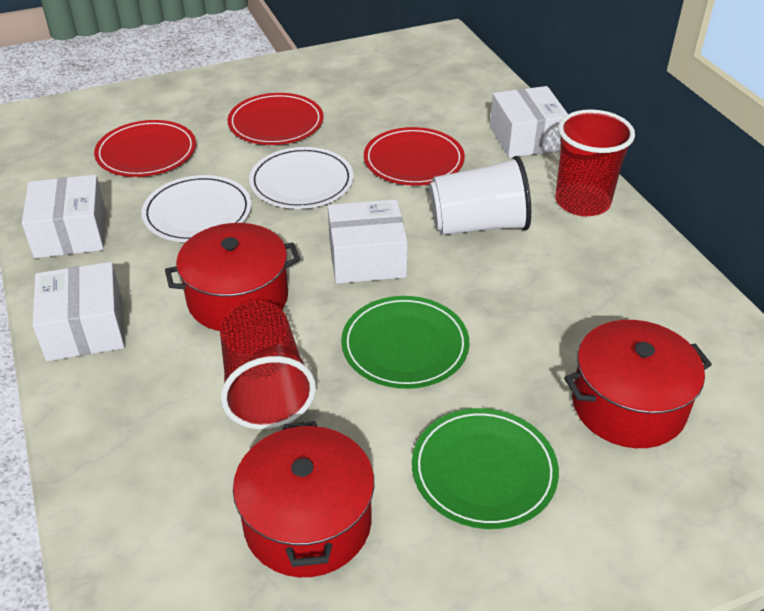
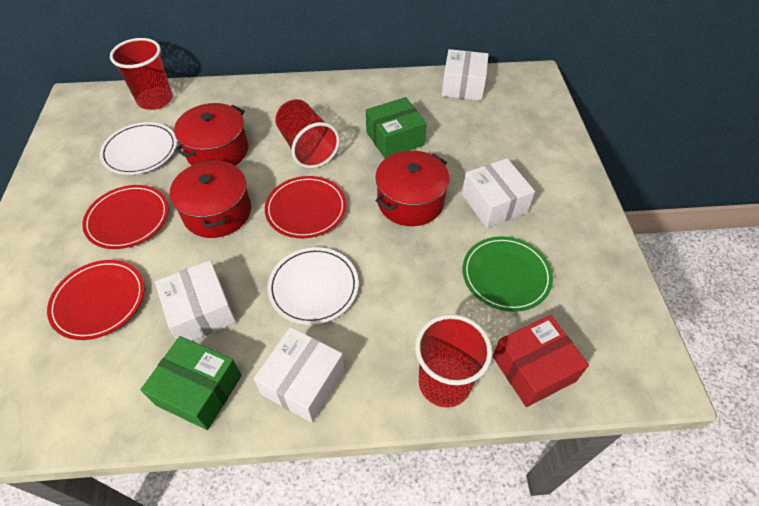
green box: 0 -> 2
green plate: 2 -> 1
red box: 0 -> 1
red cup: 2 -> 3
white cup: 1 -> 0

